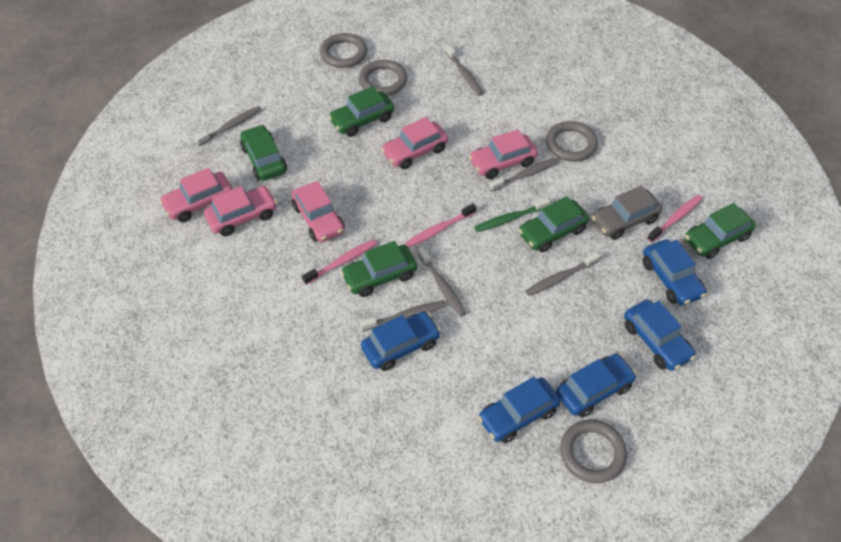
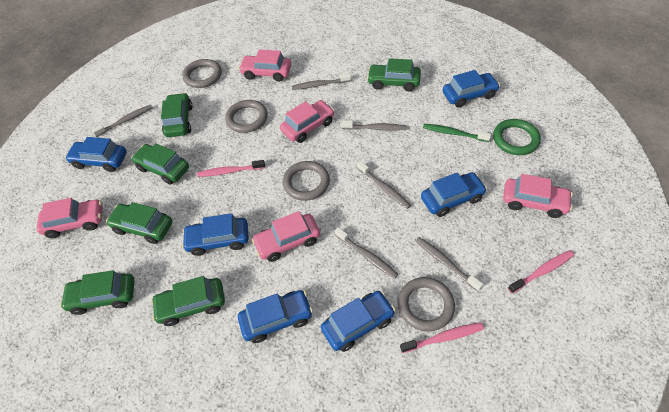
blue car: 5 -> 6
green car: 5 -> 6
green ring: 0 -> 1
grey car: 1 -> 0

